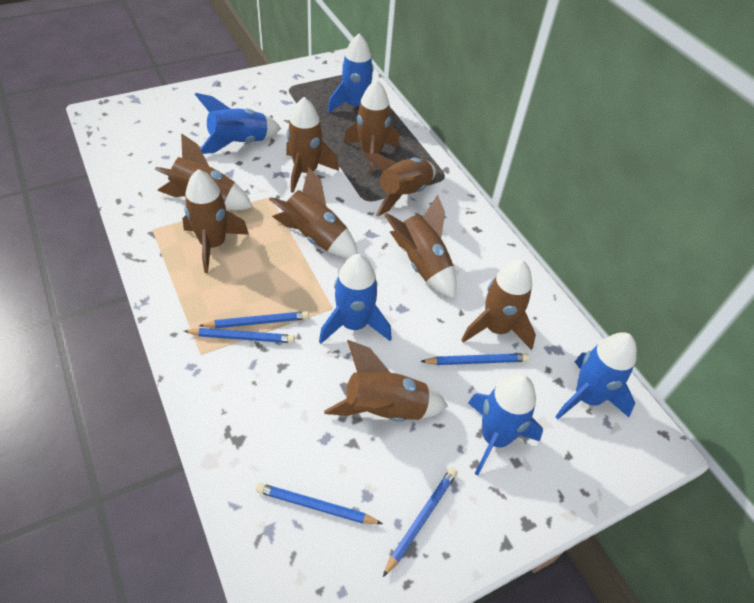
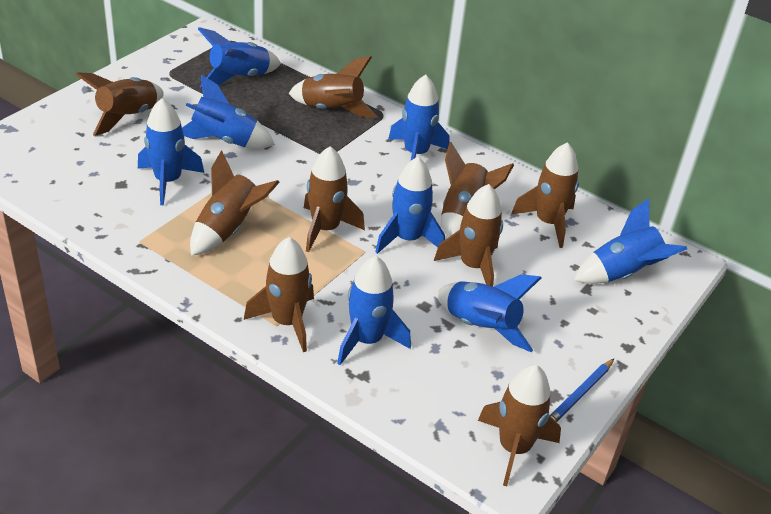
blue pencil: 5 -> 1
blue rocket: 5 -> 8

